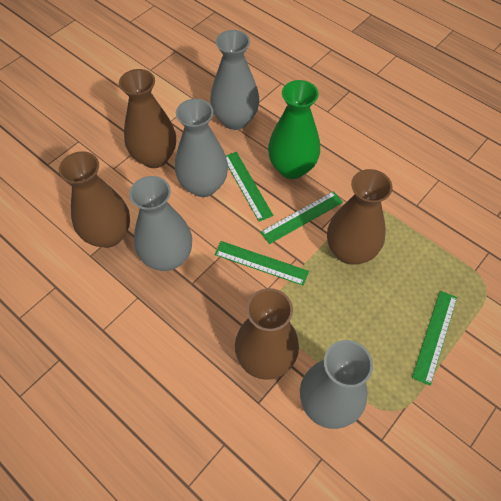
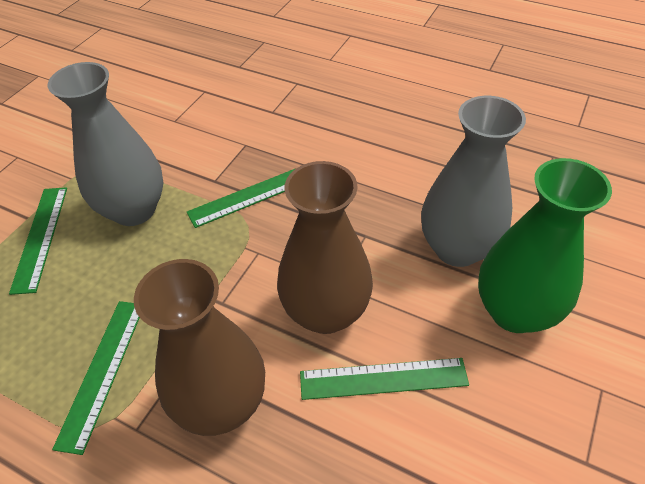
brown vase: 4 -> 2
grey vase: 4 -> 2

